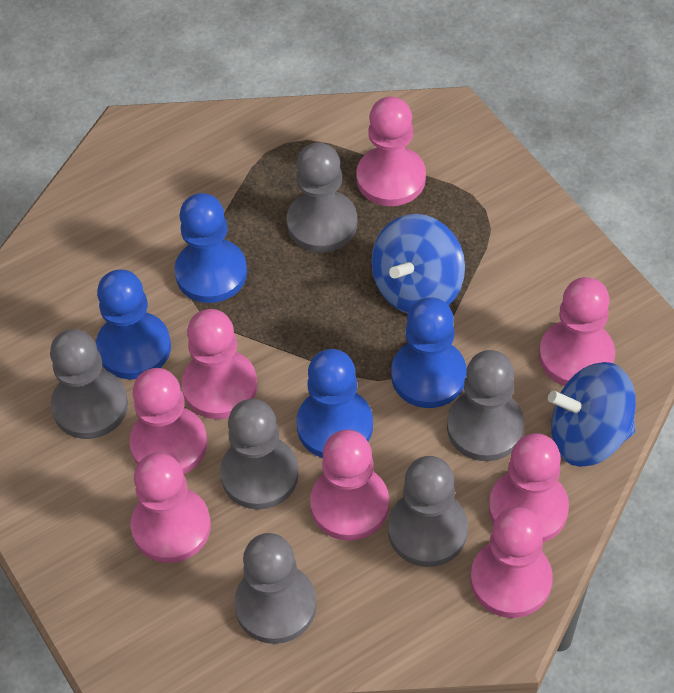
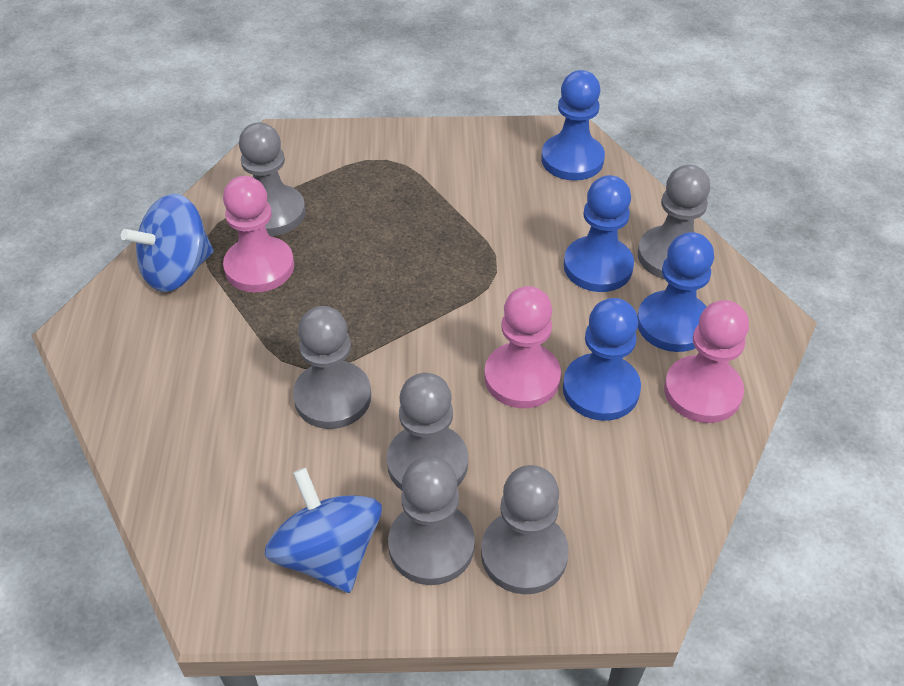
pink pawn: 8 -> 3

